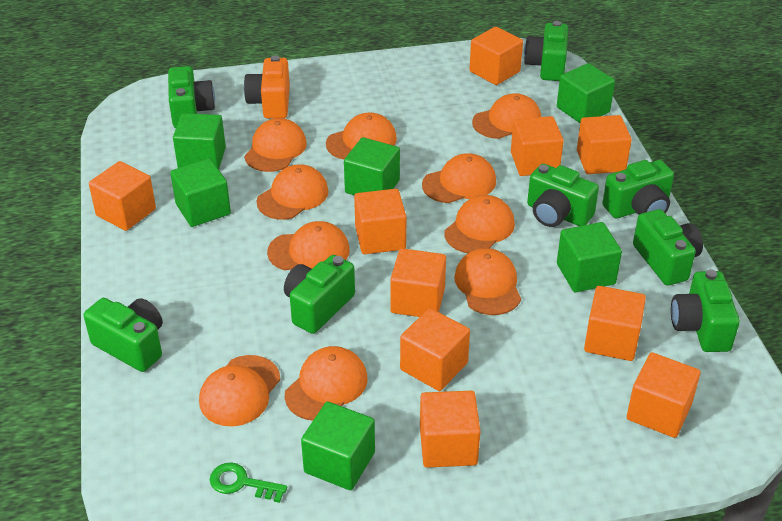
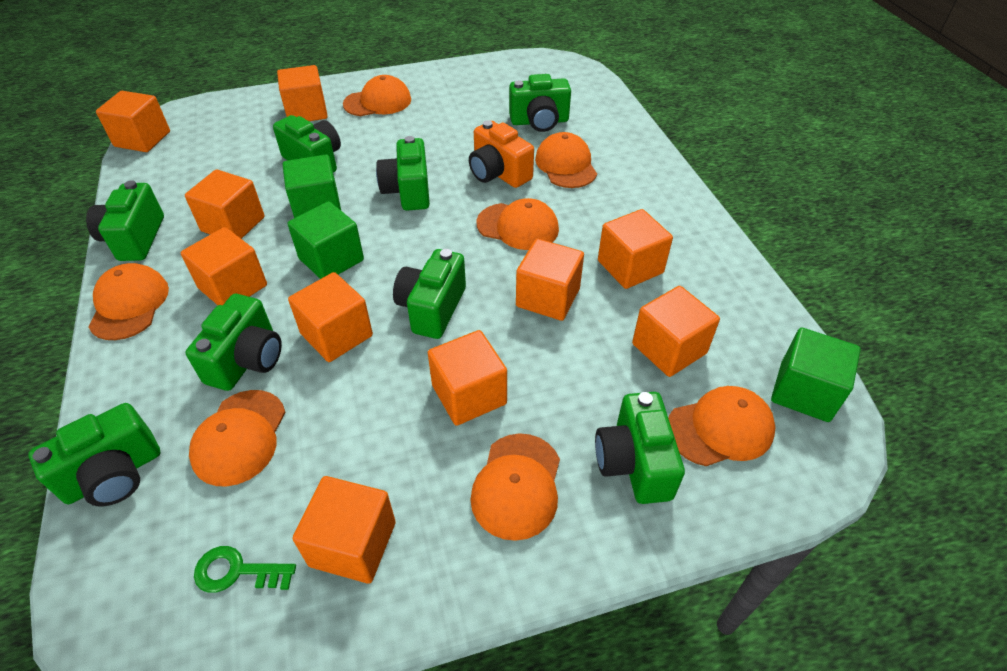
green cube: 6 -> 3
orange cap: 10 -> 7

